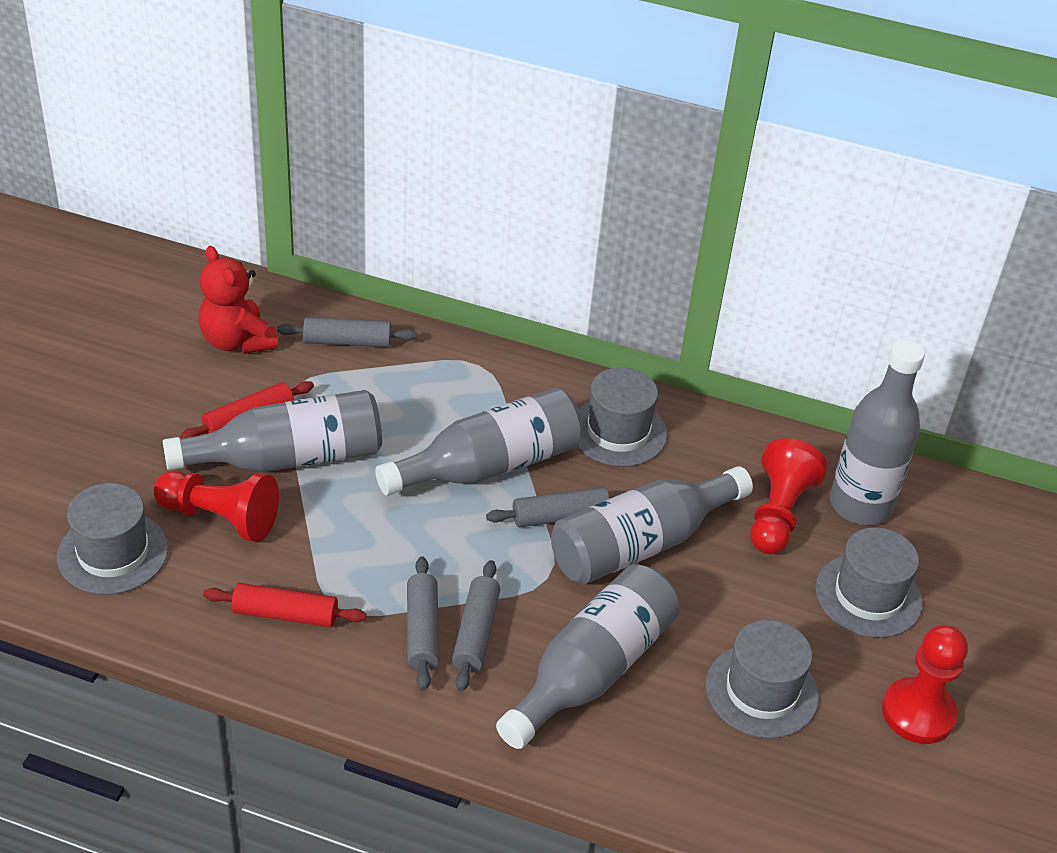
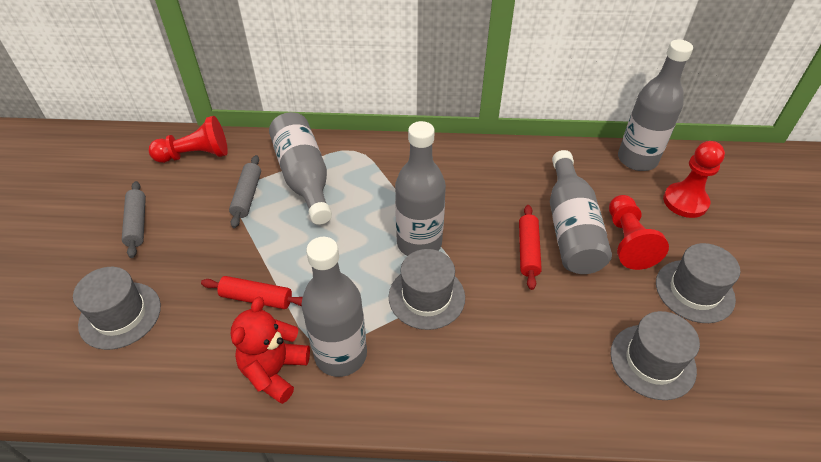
grey rolling pin: 4 -> 2

